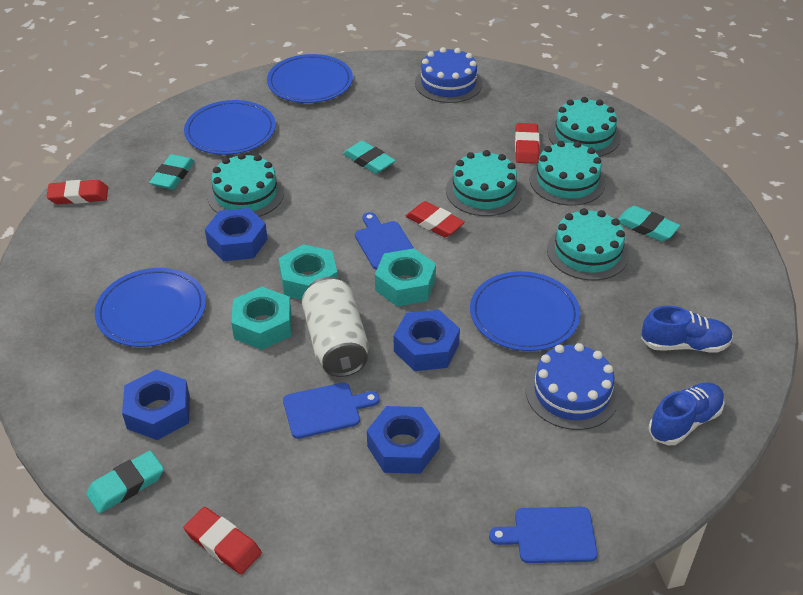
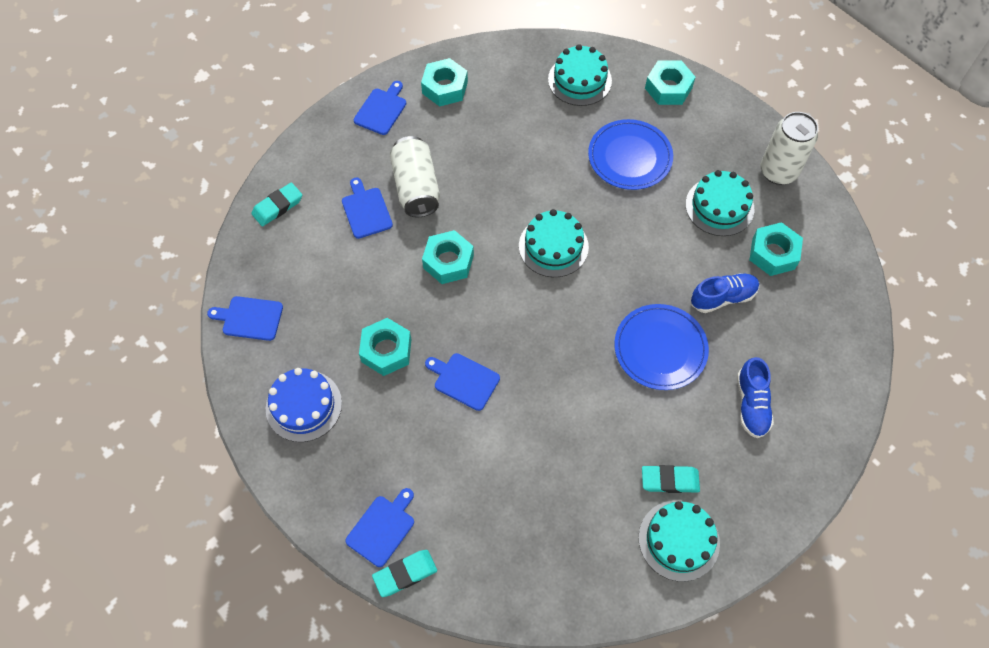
blue cake: 2 -> 1
blue cutting board: 3 -> 5
blue nut: 4 -> 0
blue plate: 4 -> 2
red eraser: 4 -> 0
turquoise cake: 5 -> 4
turquoise eraser: 4 -> 3
turquoise nut: 3 -> 5
white can: 1 -> 2

